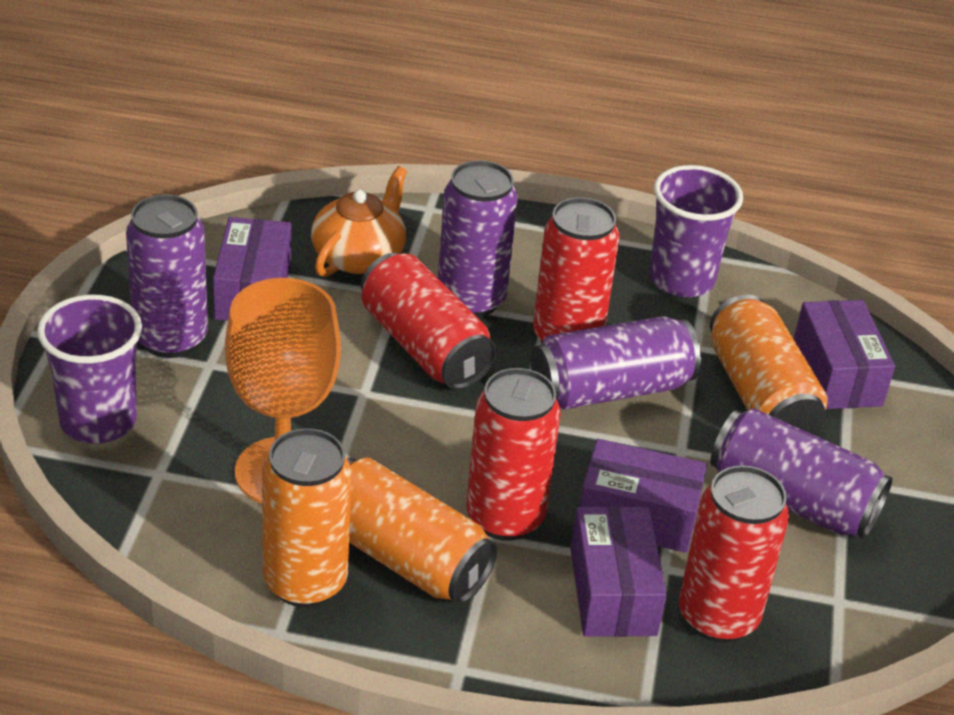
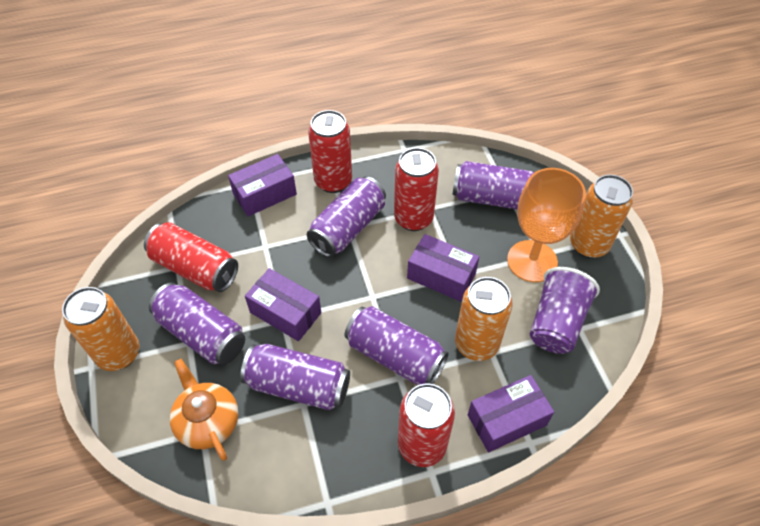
purple can: 4 -> 5
purple cup: 2 -> 1

